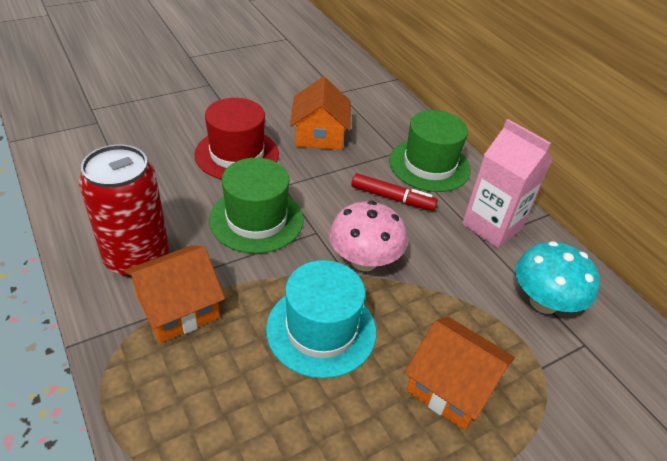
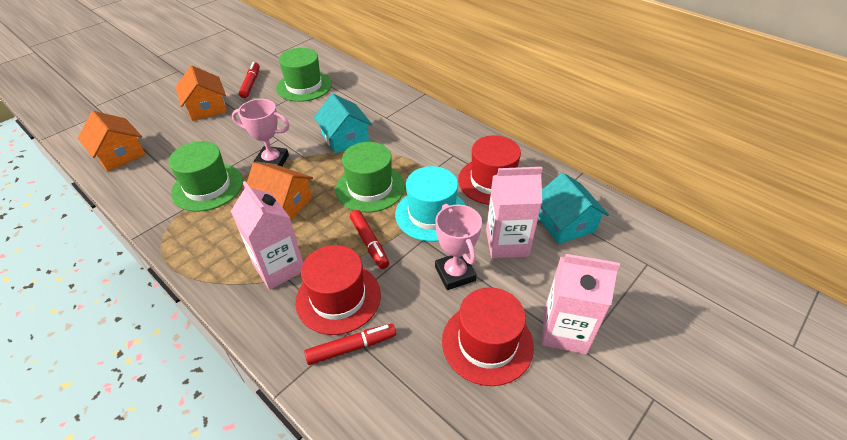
green hat: 2 -> 3
pink carton: 1 -> 3
pink mushroom: 1 -> 0
pink trophy: 0 -> 2
red can: 1 -> 0
red hat: 1 -> 3
red marker: 1 -> 3
turquoise house: 0 -> 2
turquoise mushroom: 1 -> 0

